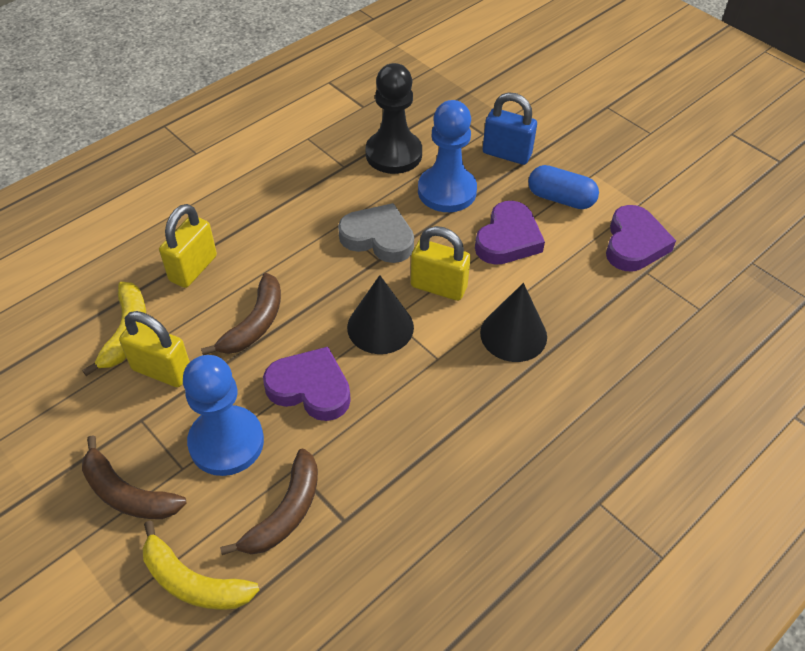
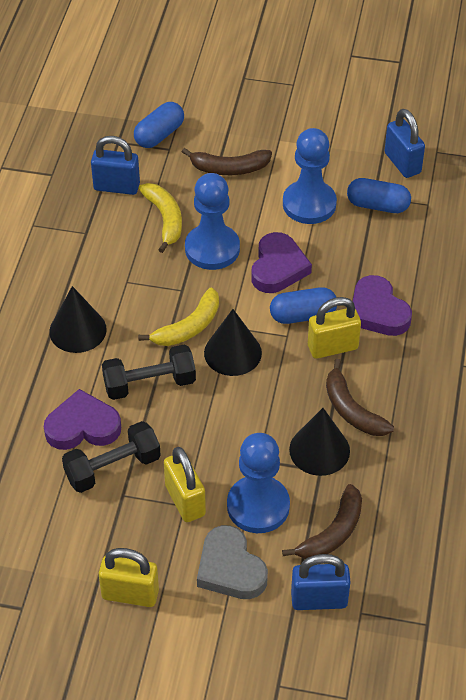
black cone: 2 -> 3
black dumbbell: 0 -> 2
black pawn: 1 -> 0
blue capsule: 1 -> 3
blue padlock: 1 -> 3
blue pawn: 2 -> 3

